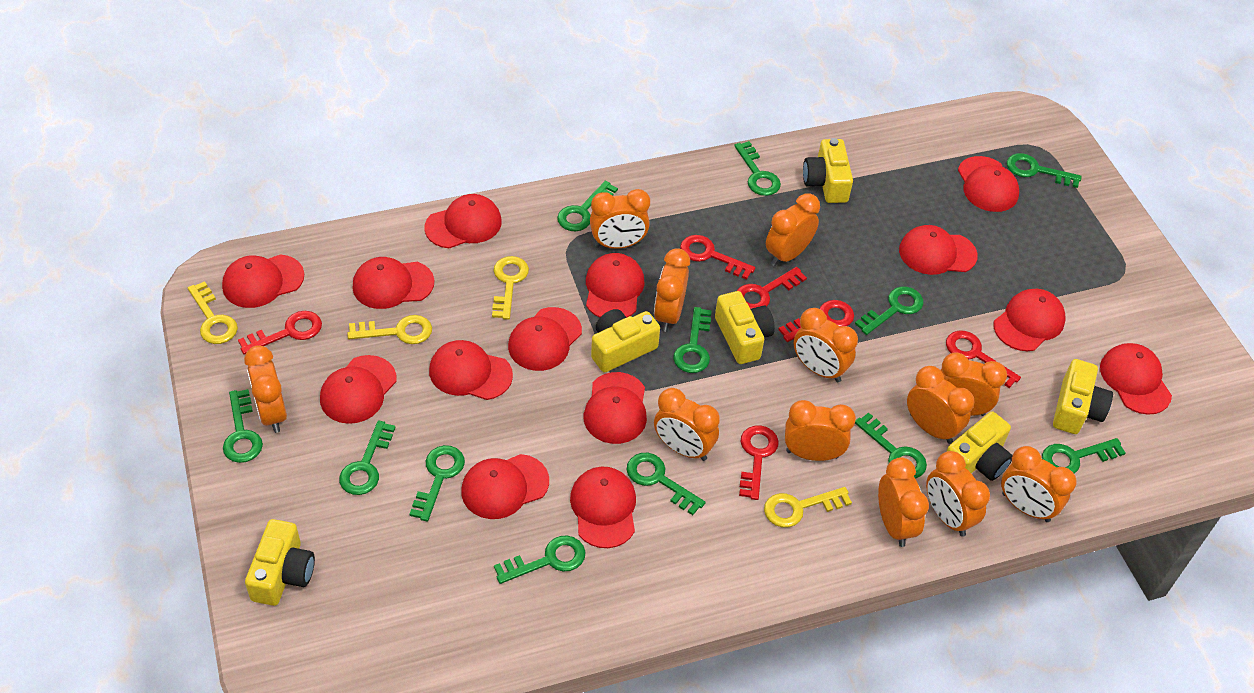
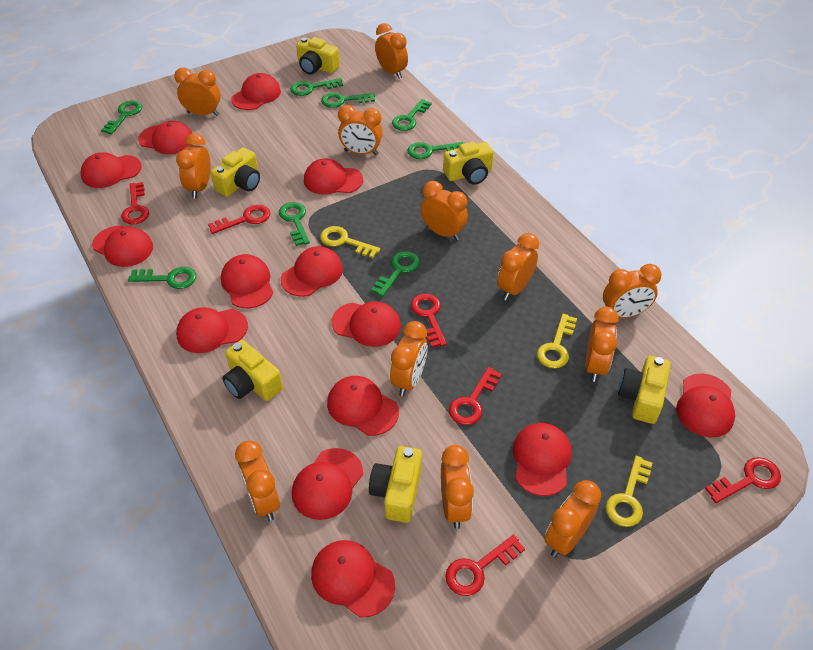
green key: 12 -> 8
yellow key: 4 -> 3

